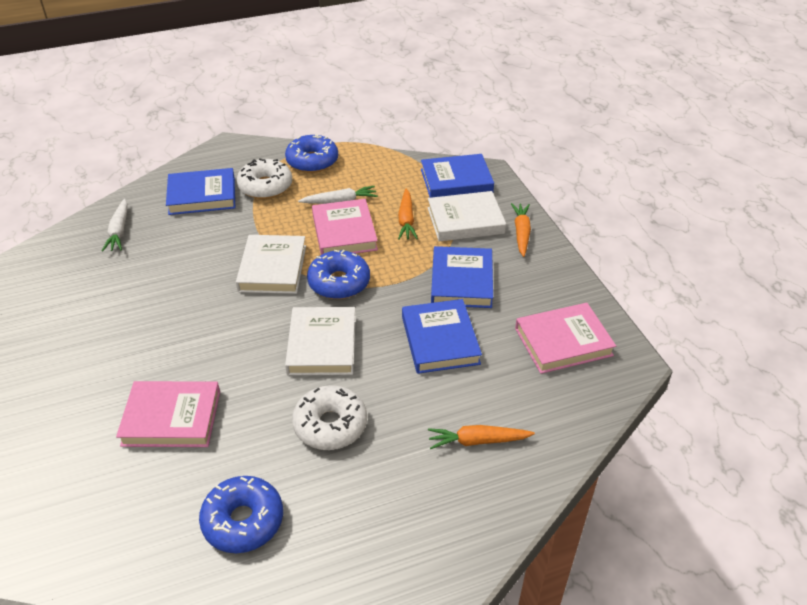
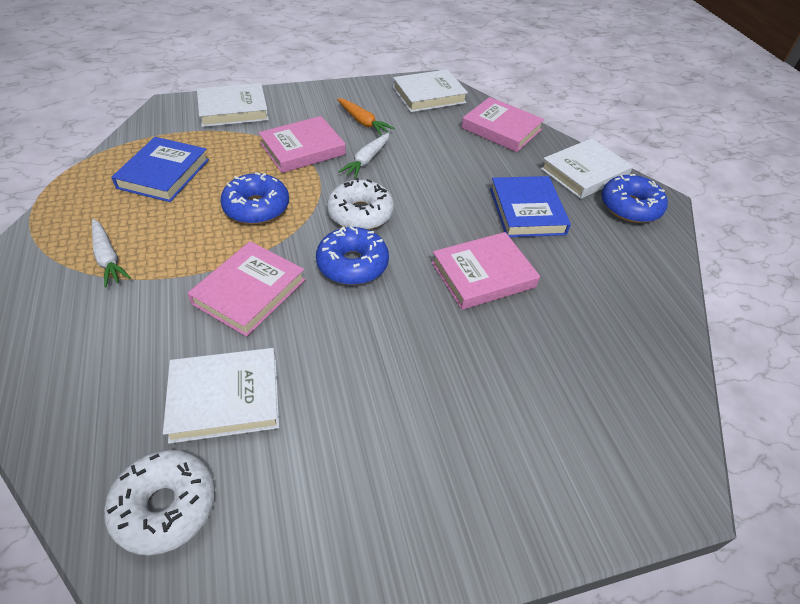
blue book: 4 -> 2
orange carrot: 3 -> 1
pink book: 3 -> 4
white book: 3 -> 4

